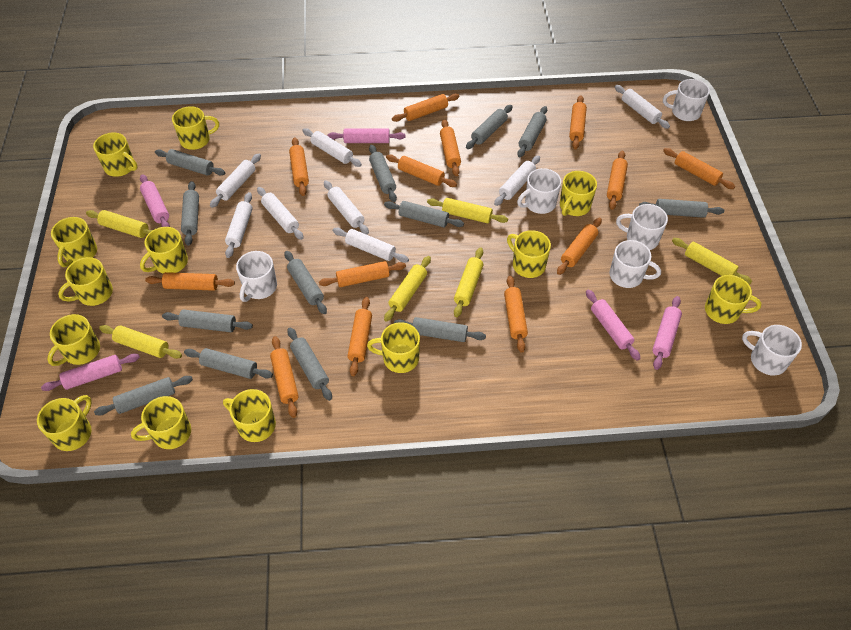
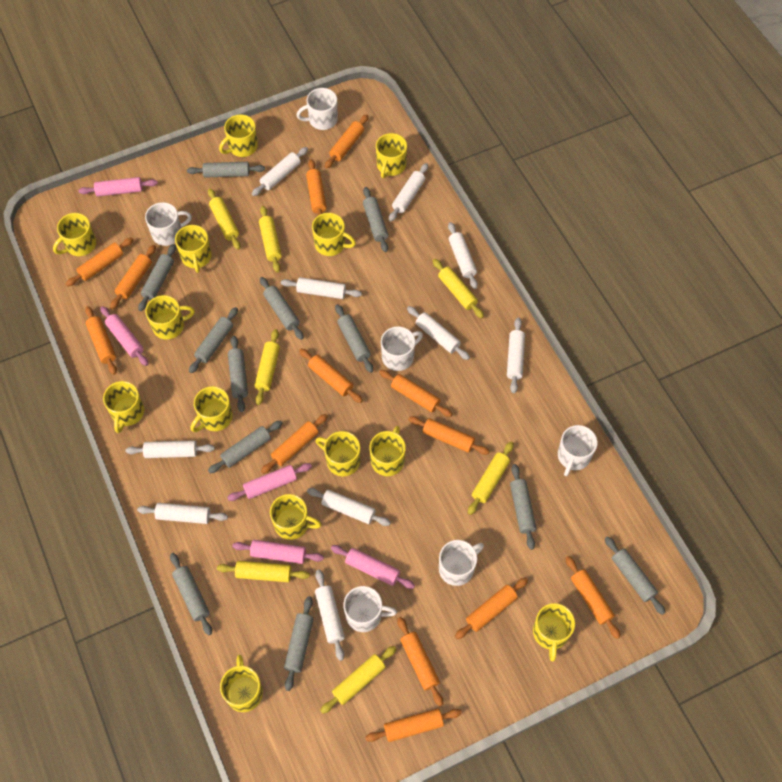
grey rolling pin: 13 -> 12
white rolling pin: 8 -> 10
yellow rolling pin: 6 -> 7

